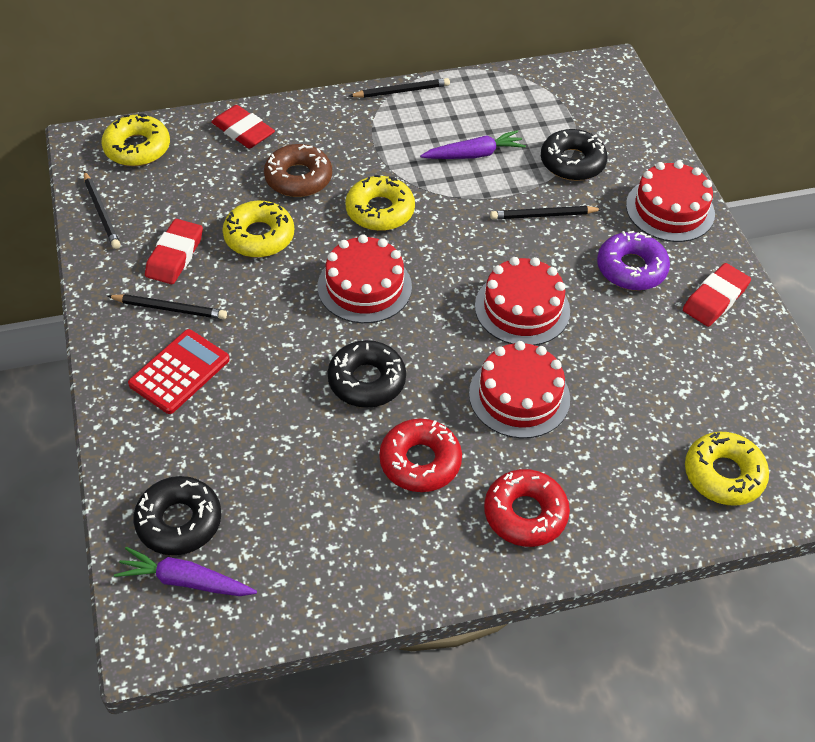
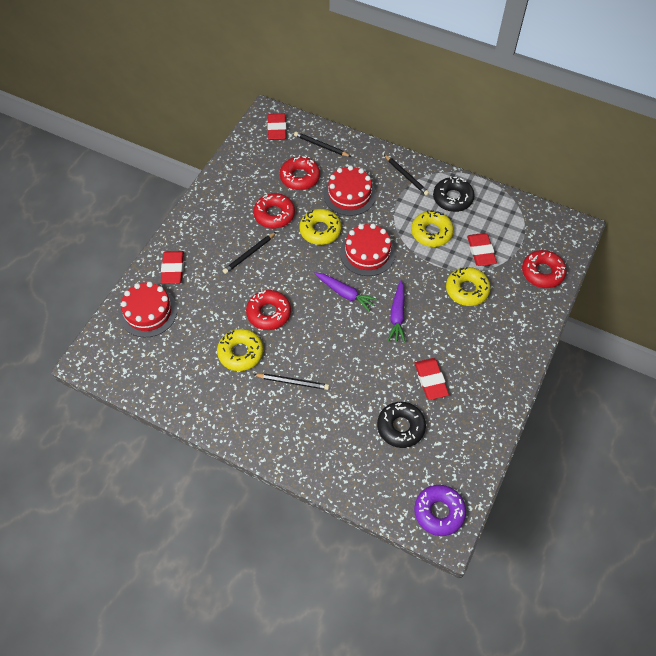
black donut: 3 -> 2
brown donut: 1 -> 0
red cake: 4 -> 3
red calculator: 1 -> 0
red donut: 2 -> 4
red eraser: 3 -> 4

